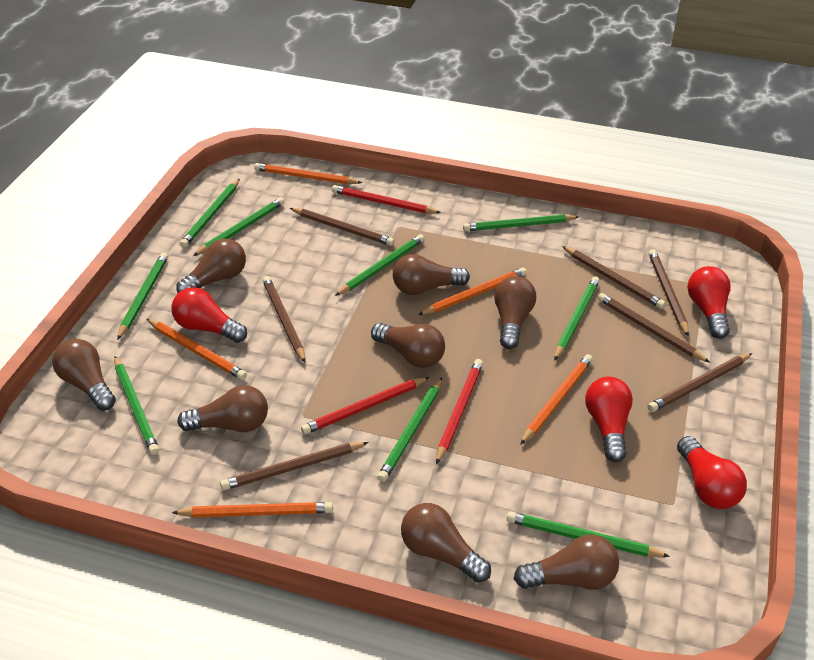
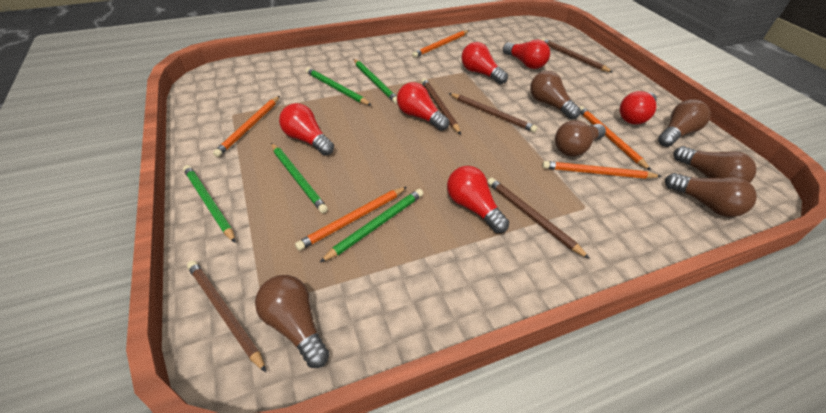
brown light bulb: 8 -> 6
brown pencil: 7 -> 5
green pencil: 9 -> 5
red light bulb: 4 -> 6
red pencil: 3 -> 0

